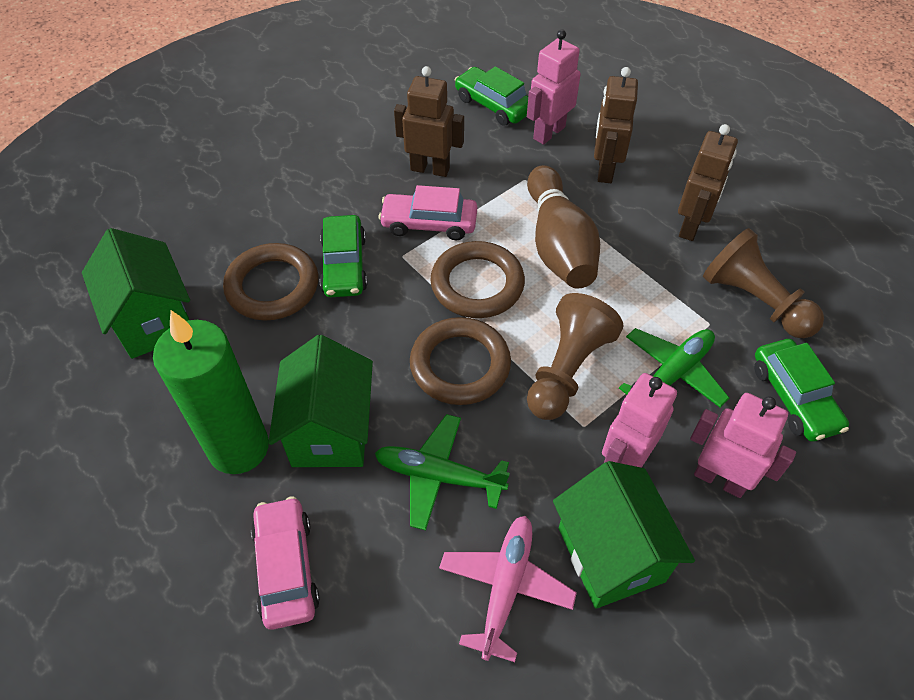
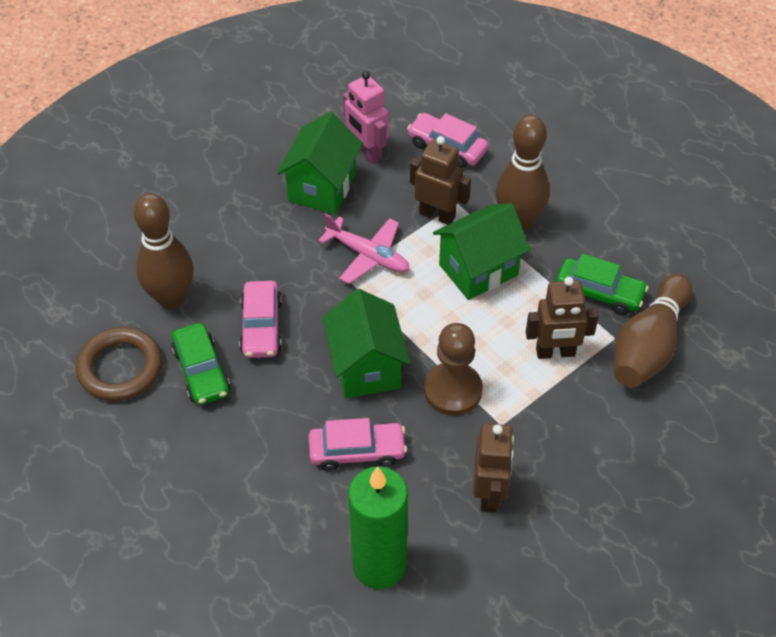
brown bowling pin: 1 -> 3
brown pawn: 2 -> 1
brown ring: 3 -> 1
green car: 3 -> 2
green plane: 2 -> 0
pink car: 2 -> 3
pink robot: 3 -> 1

